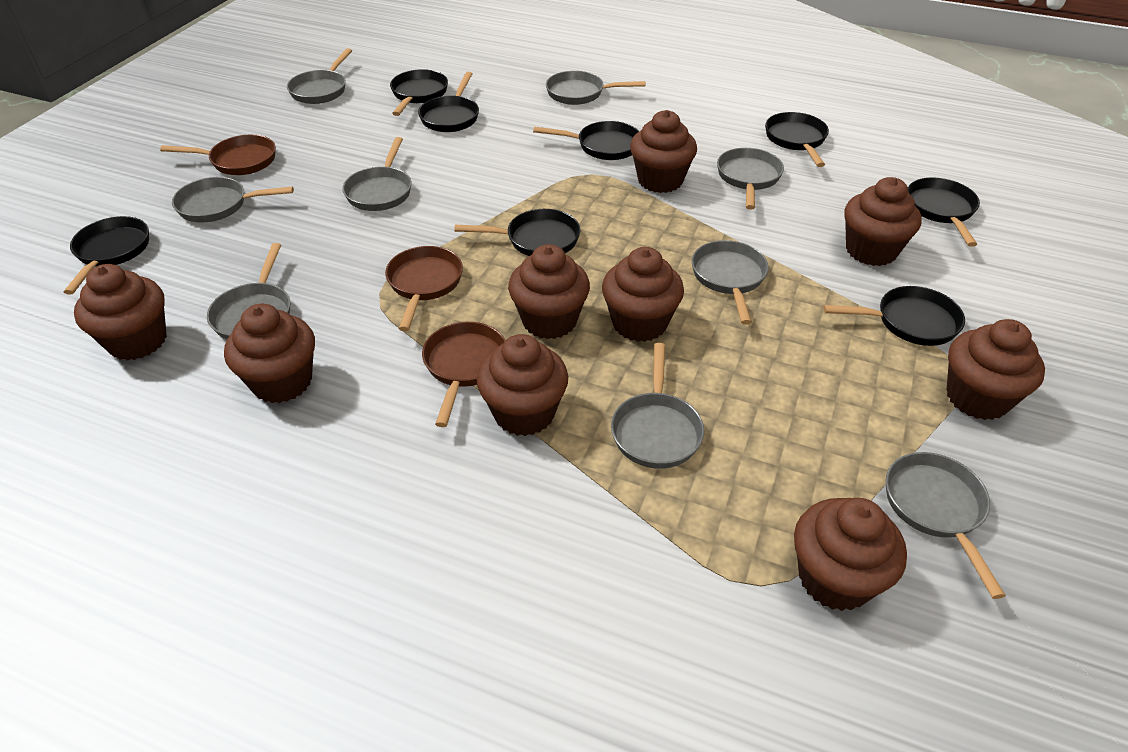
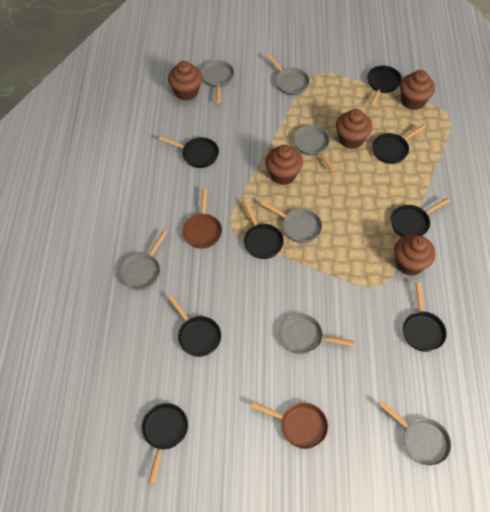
brown cupcake: 9 -> 5
brown pan: 3 -> 2
grey pan: 9 -> 7

